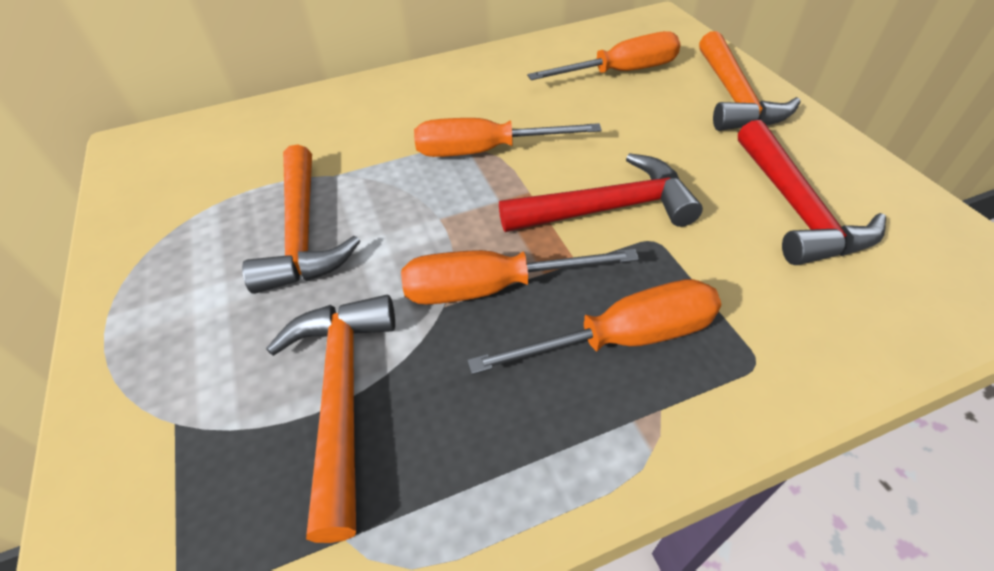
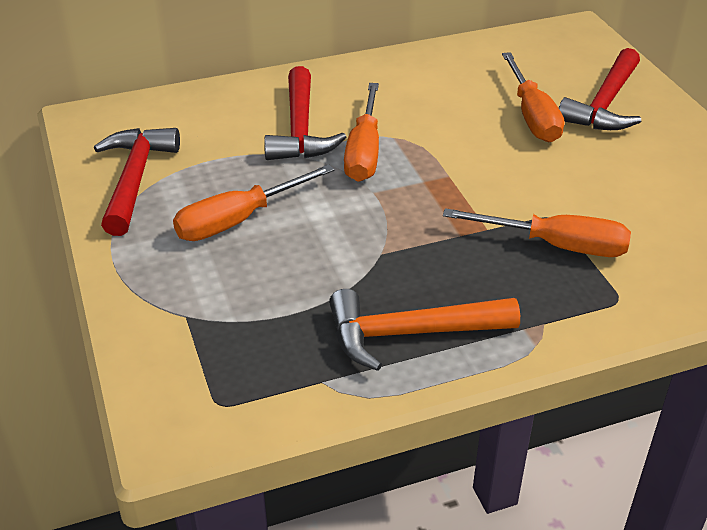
orange hammer: 3 -> 1
red hammer: 2 -> 3

